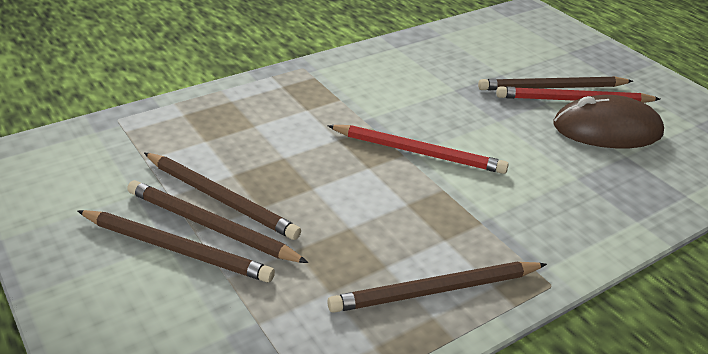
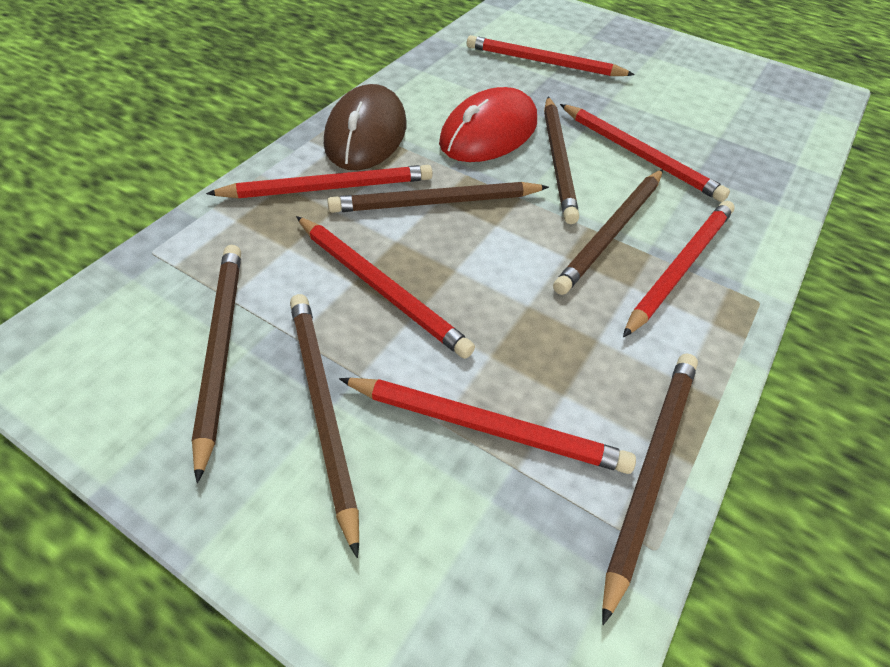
brown pencil: 5 -> 6
red mouse: 0 -> 1
red pencil: 2 -> 6

